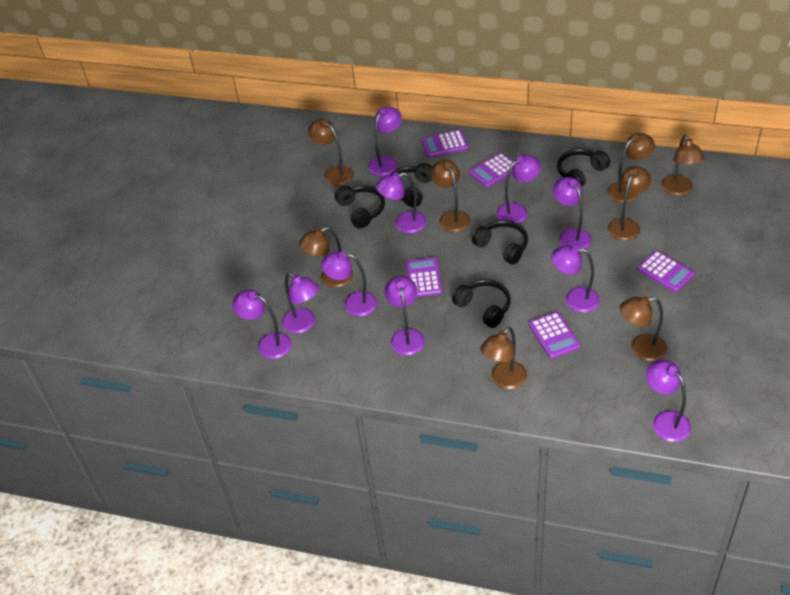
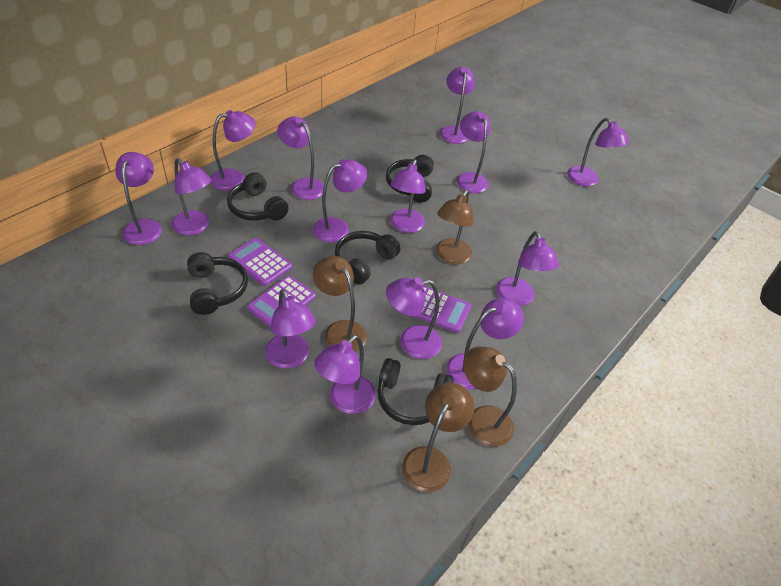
brown lamp: 8 -> 4
purple calculator: 5 -> 3
purple lamp: 10 -> 14

